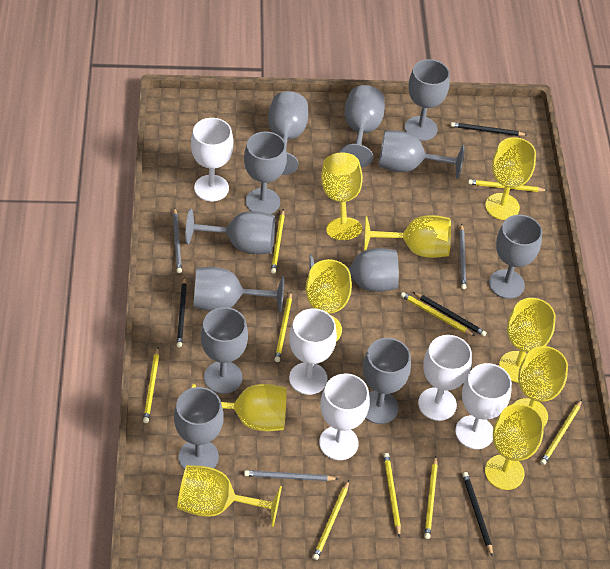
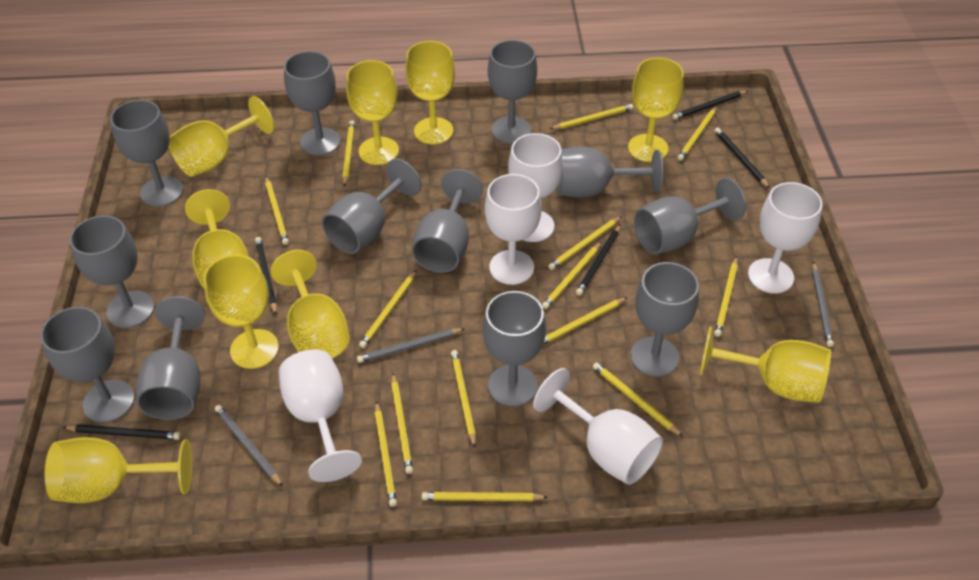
black pencil: 4 -> 5
yellow pencil: 9 -> 14

